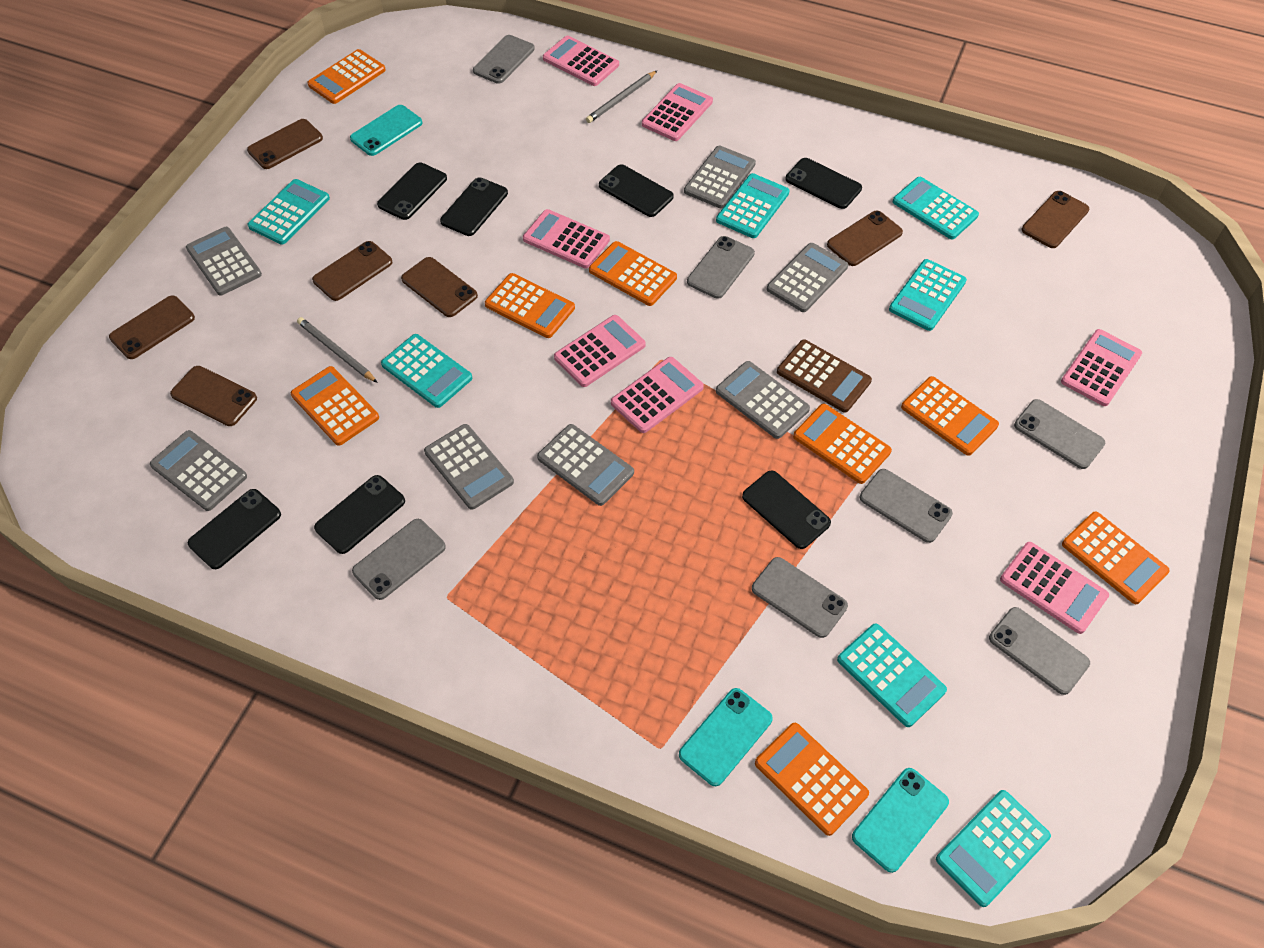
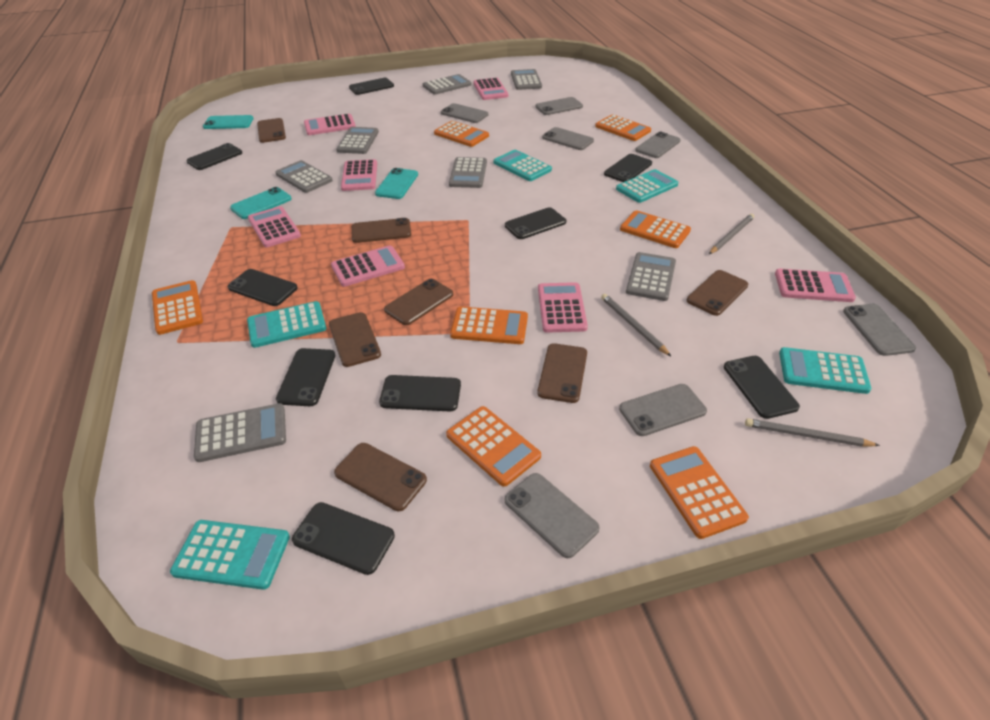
black phone: 7 -> 9
brown calculator: 1 -> 0
grey pencil: 2 -> 3
orange calculator: 8 -> 7
turquoise calculator: 7 -> 5

